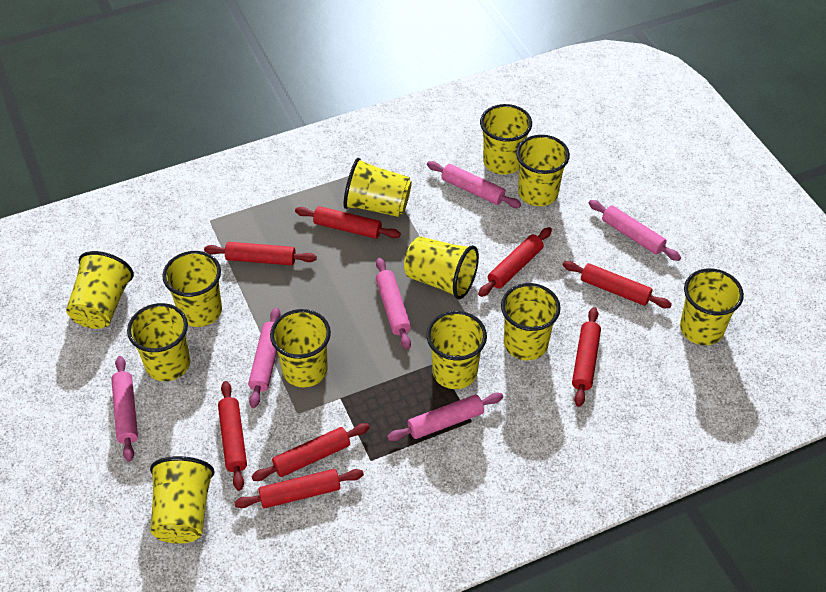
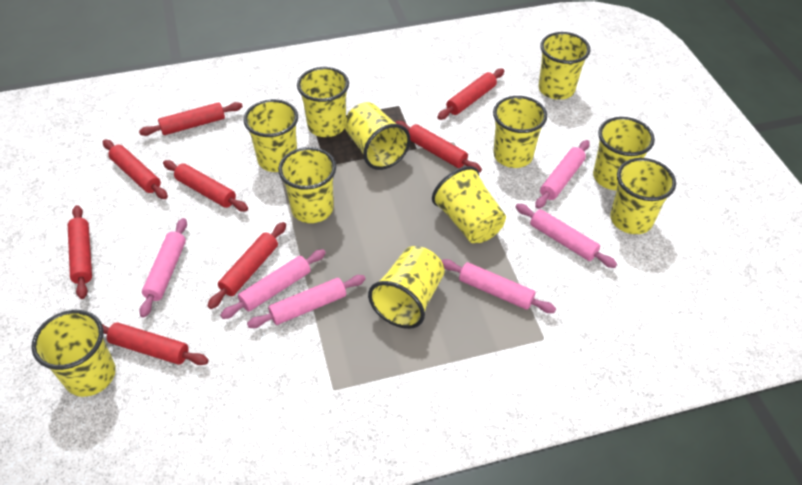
yellow cup: 12 -> 11

